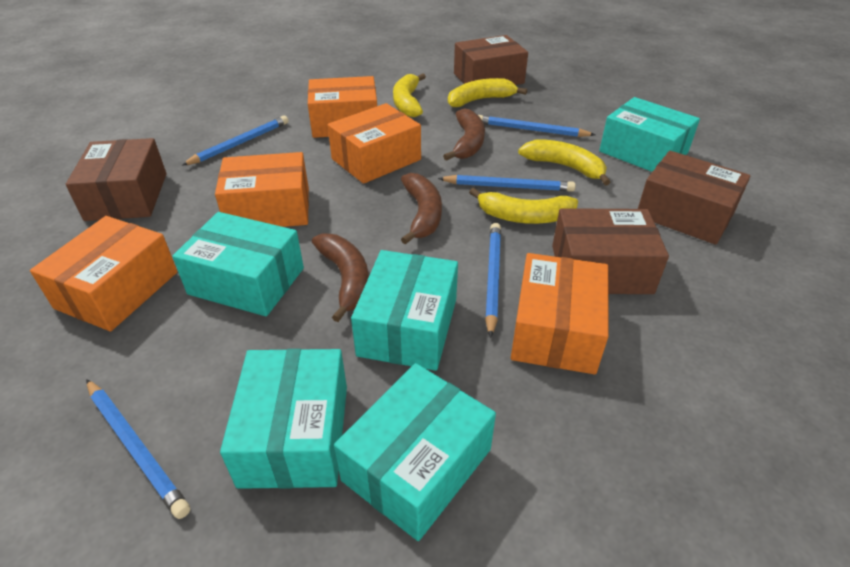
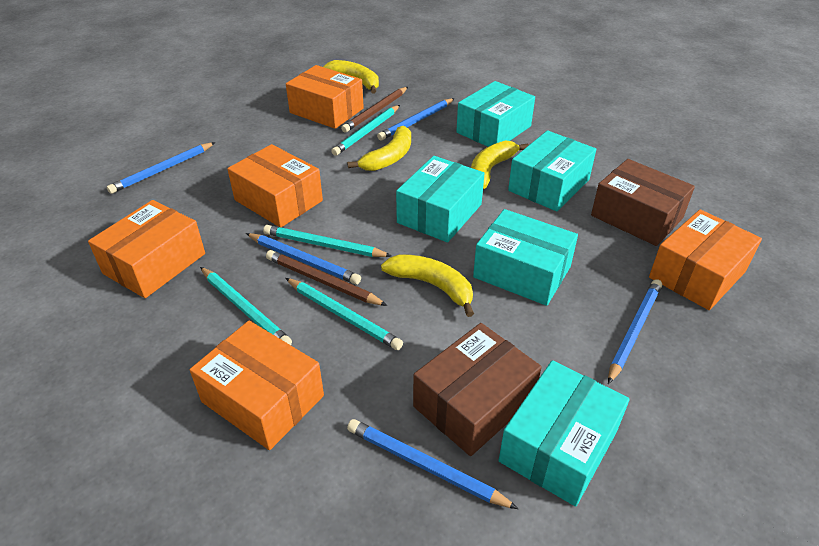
brown banana: 3 -> 0
brown box: 4 -> 2
brown pencil: 0 -> 2
turquoise pencil: 0 -> 4

